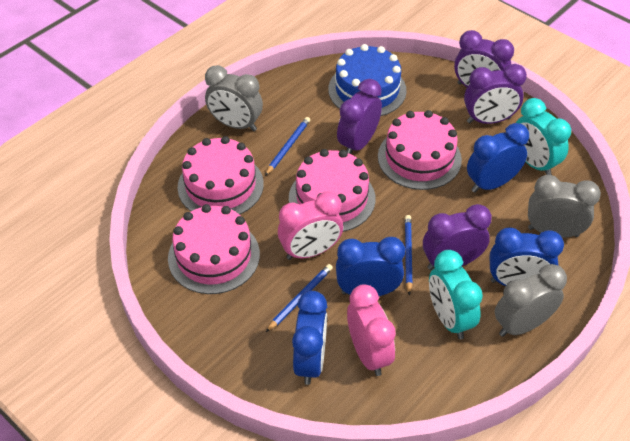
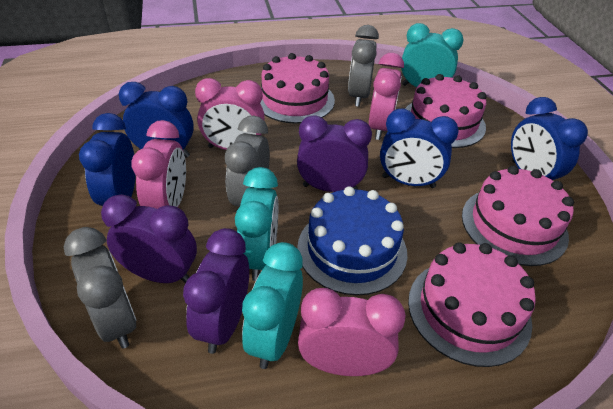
blue pencil: 3 -> 0
pink clock: 2 -> 4
purple clock: 4 -> 3
turquoise clock: 2 -> 3

